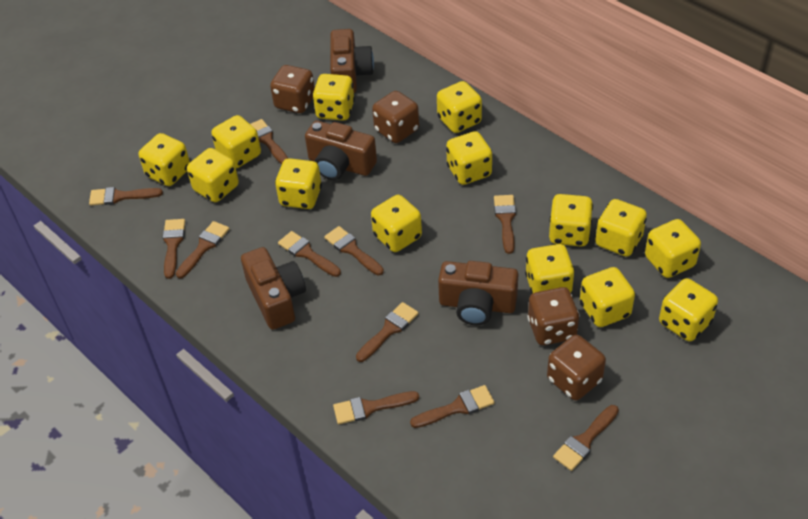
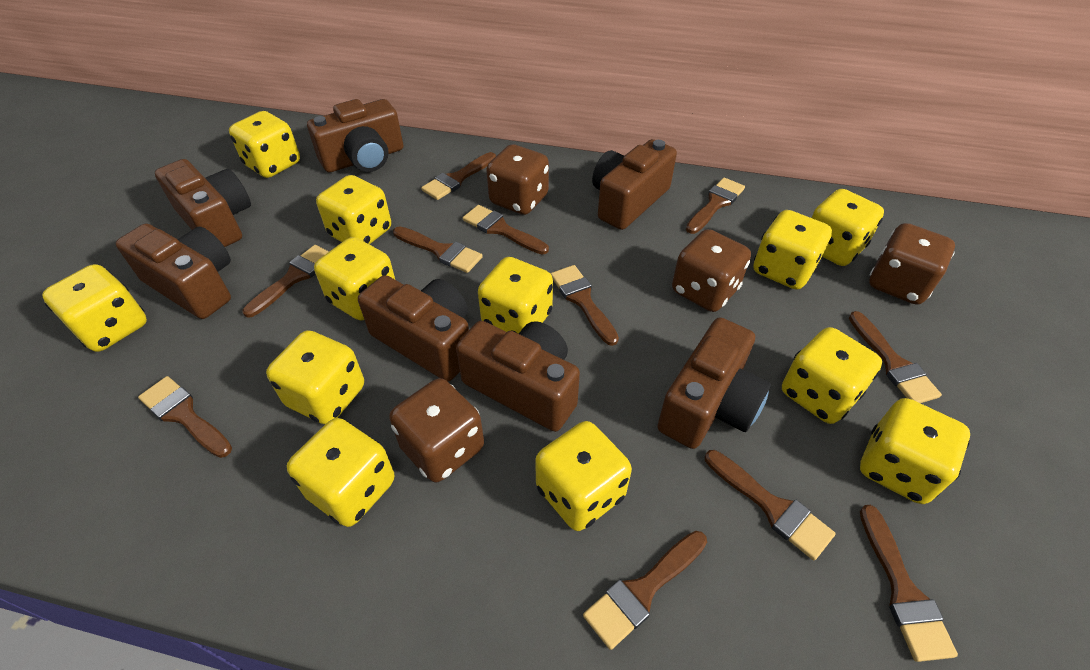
brown camera: 4 -> 7
yellow dice: 14 -> 12

